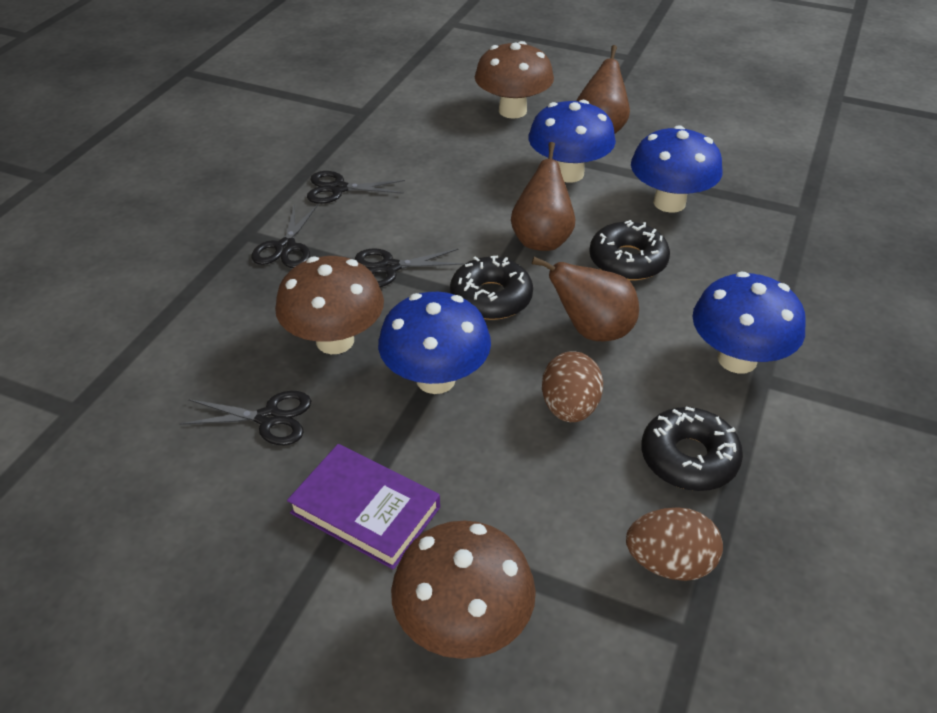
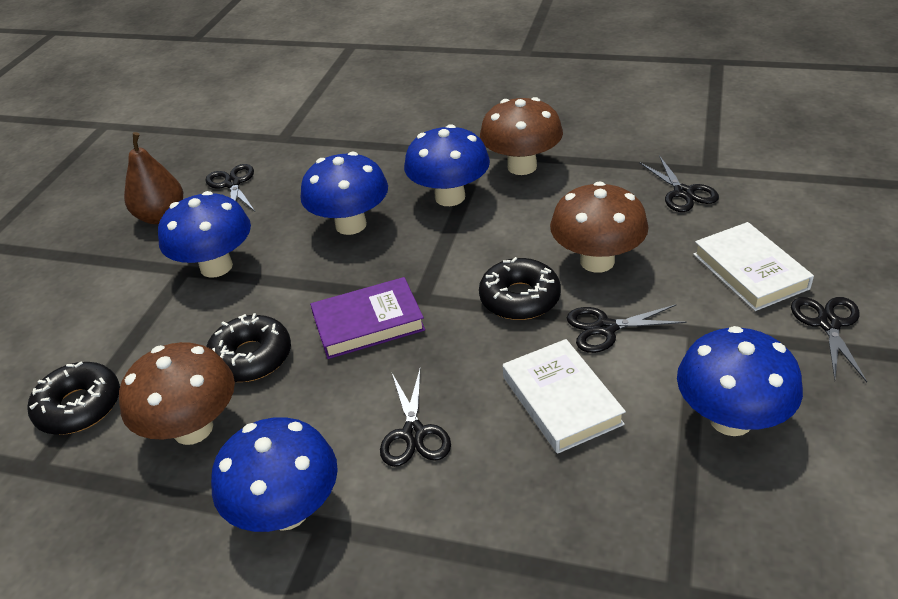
black scissors: 4 -> 5
blue mushroom: 4 -> 5
brown egg: 2 -> 0
brown pear: 3 -> 1
white book: 0 -> 2

